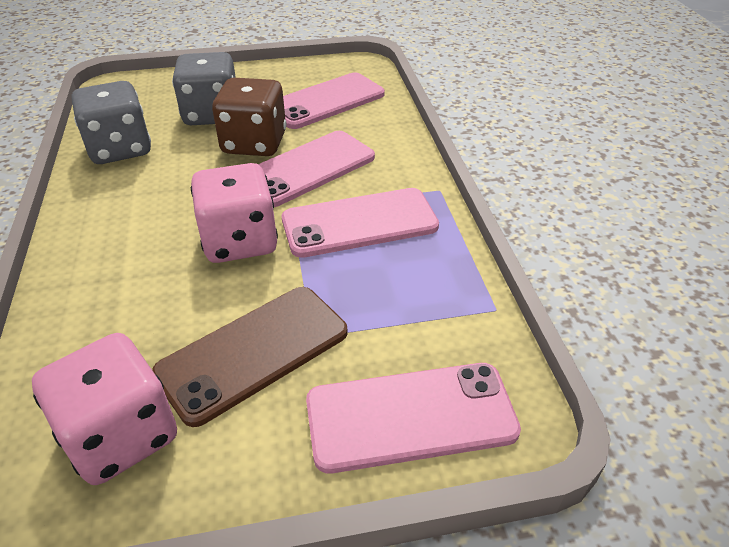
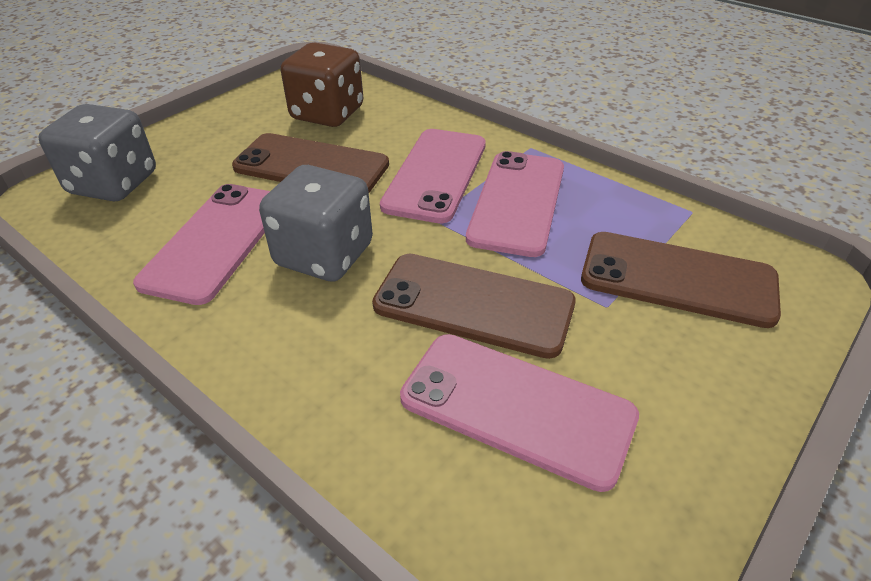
brown phone: 1 -> 3
pink dice: 2 -> 0

